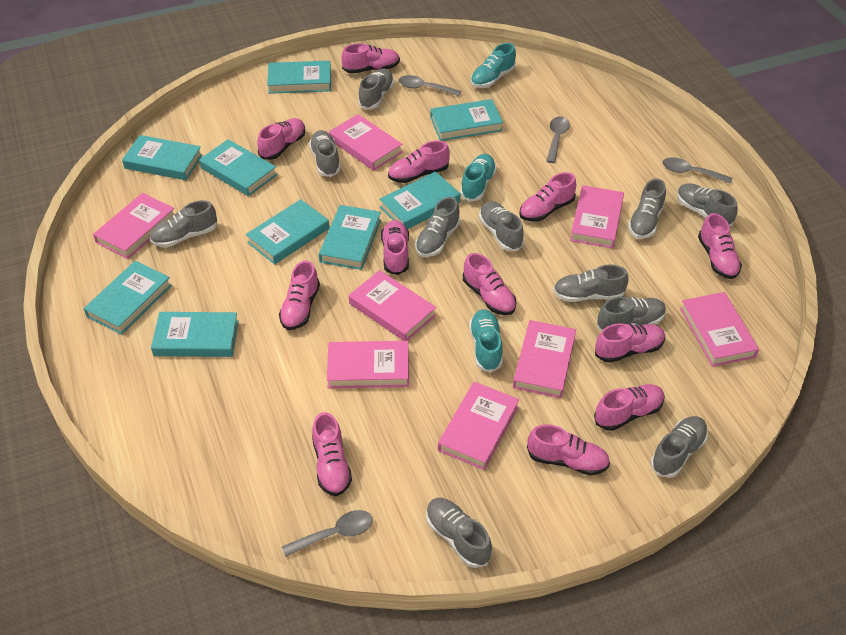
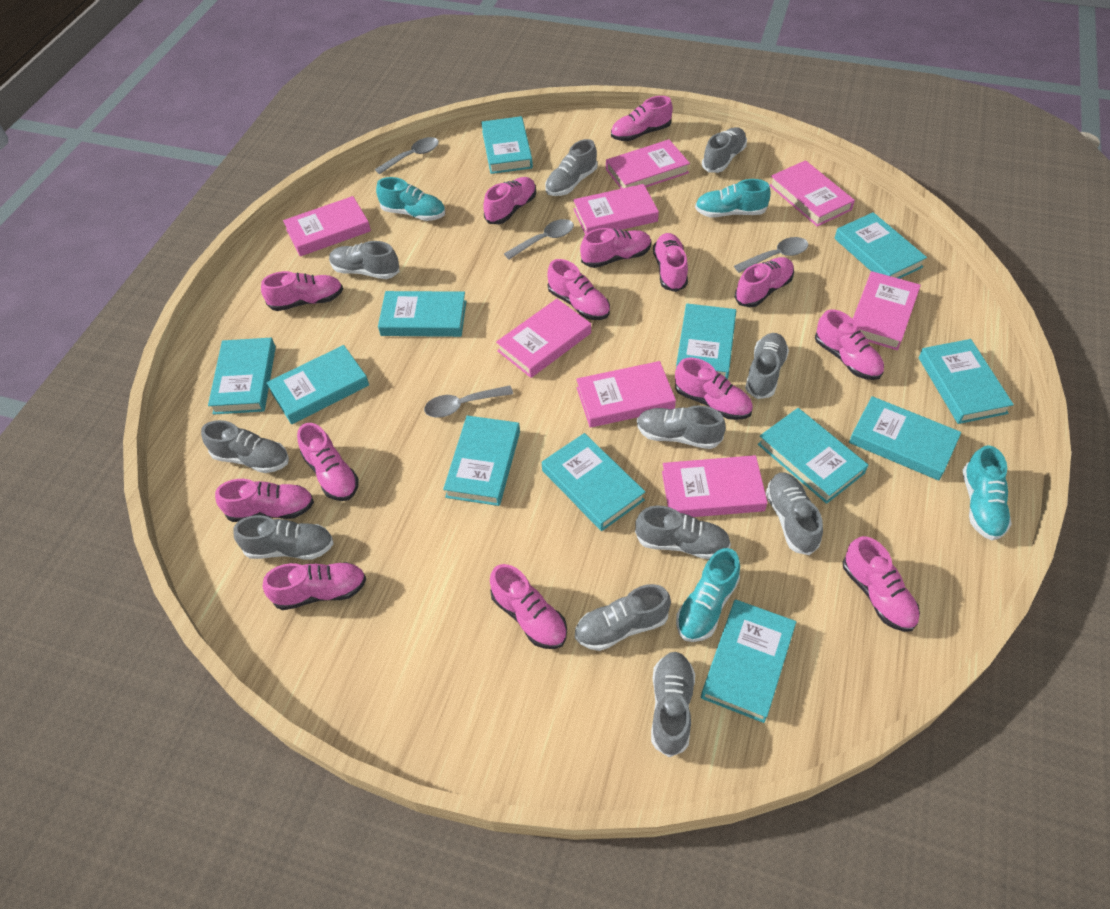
pink shoe: 12 -> 14
turquoise book: 9 -> 12
turquoise shoe: 3 -> 4

